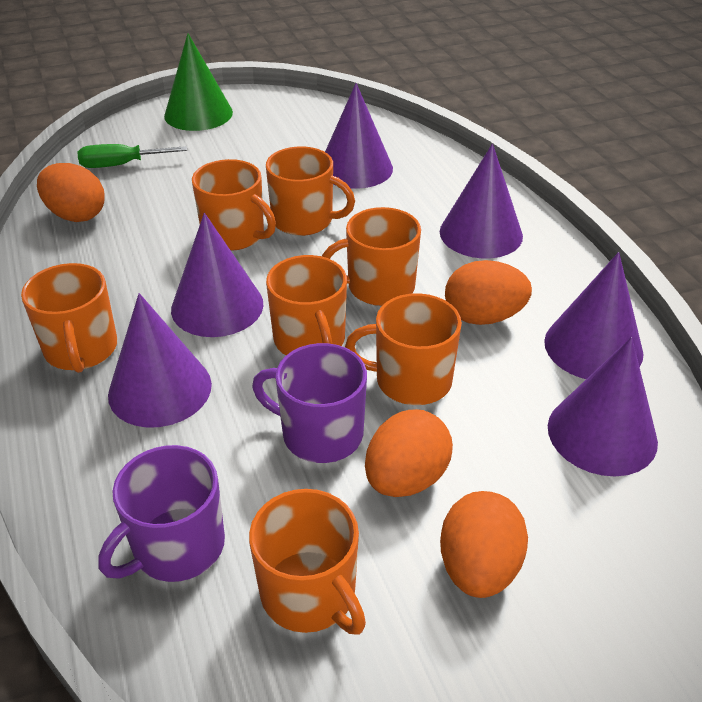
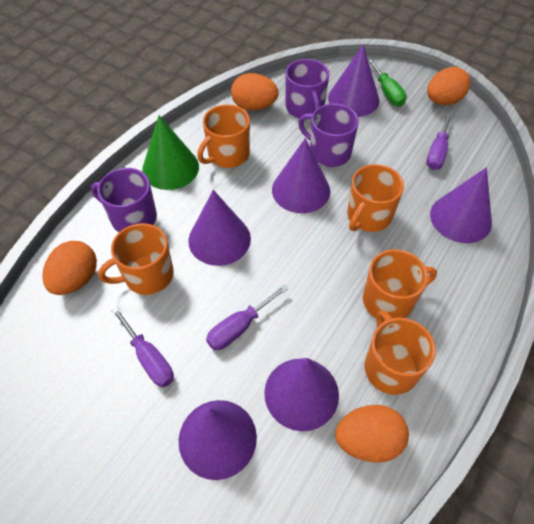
orange mug: 7 -> 5
purple mug: 2 -> 3
purple screwdriver: 0 -> 3

